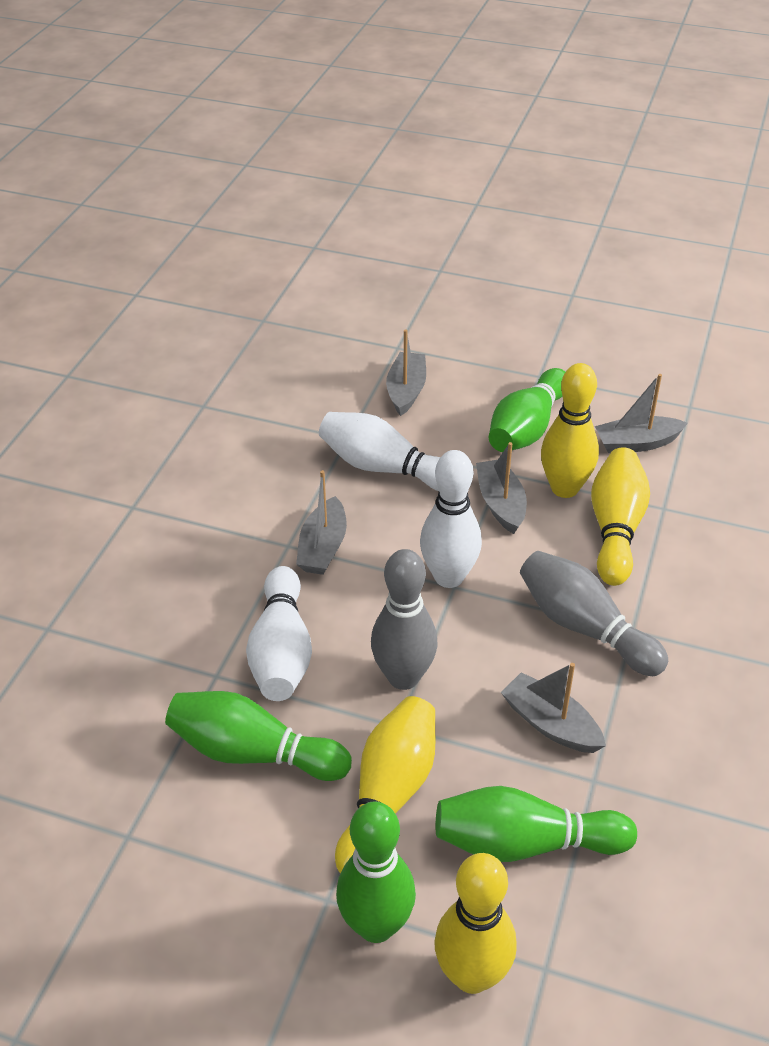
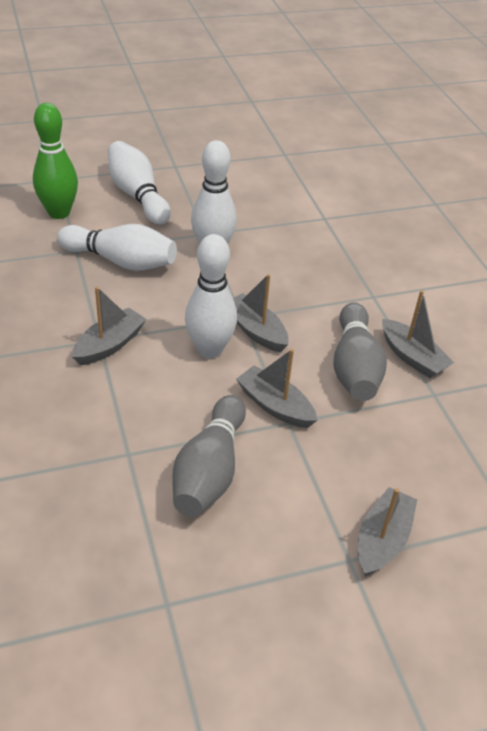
green bowling pin: 4 -> 1
white bowling pin: 3 -> 4
yellow bowling pin: 4 -> 0

